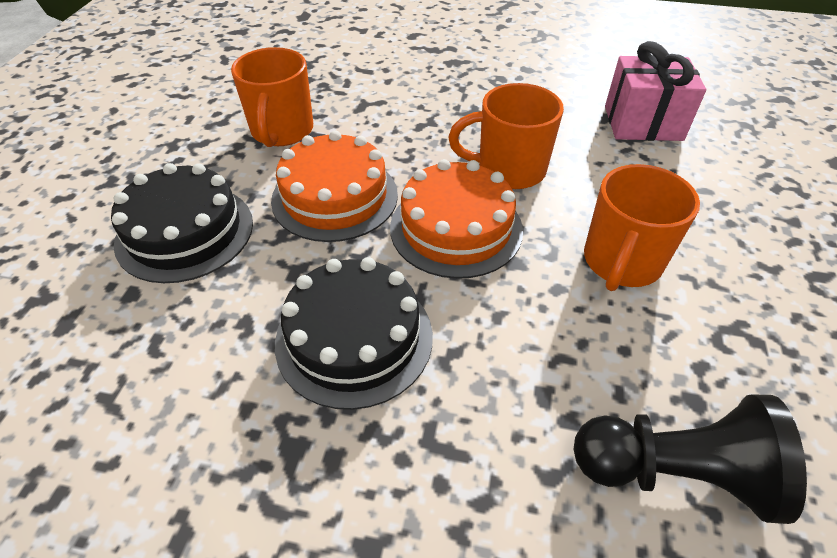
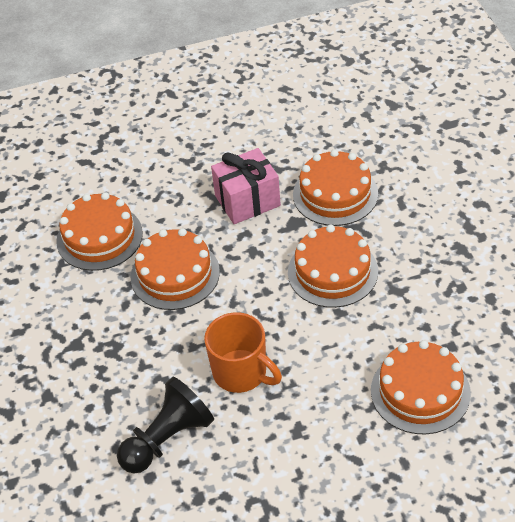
black cake: 2 -> 0
orange cake: 2 -> 5
orange mug: 3 -> 1

